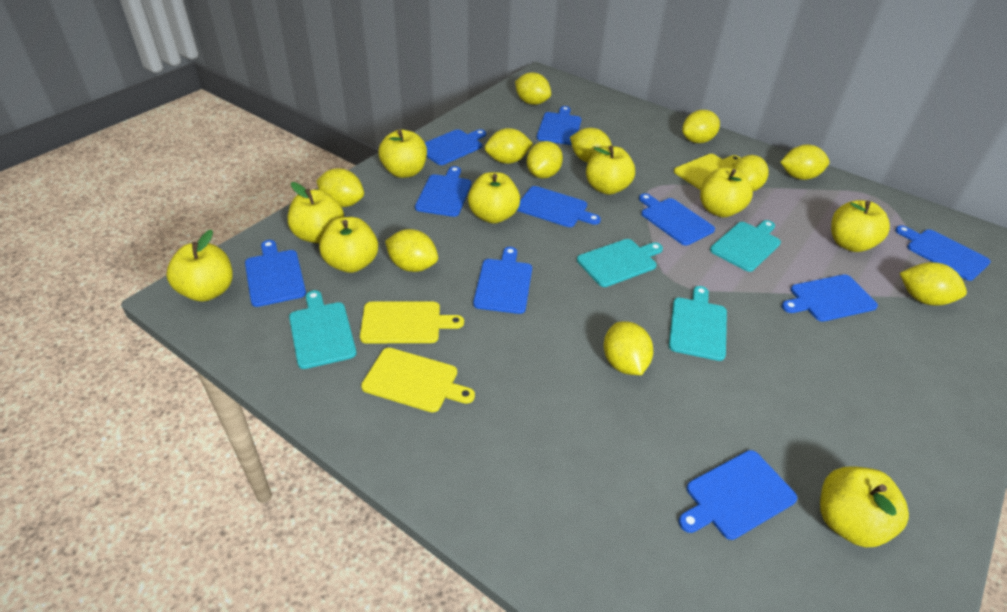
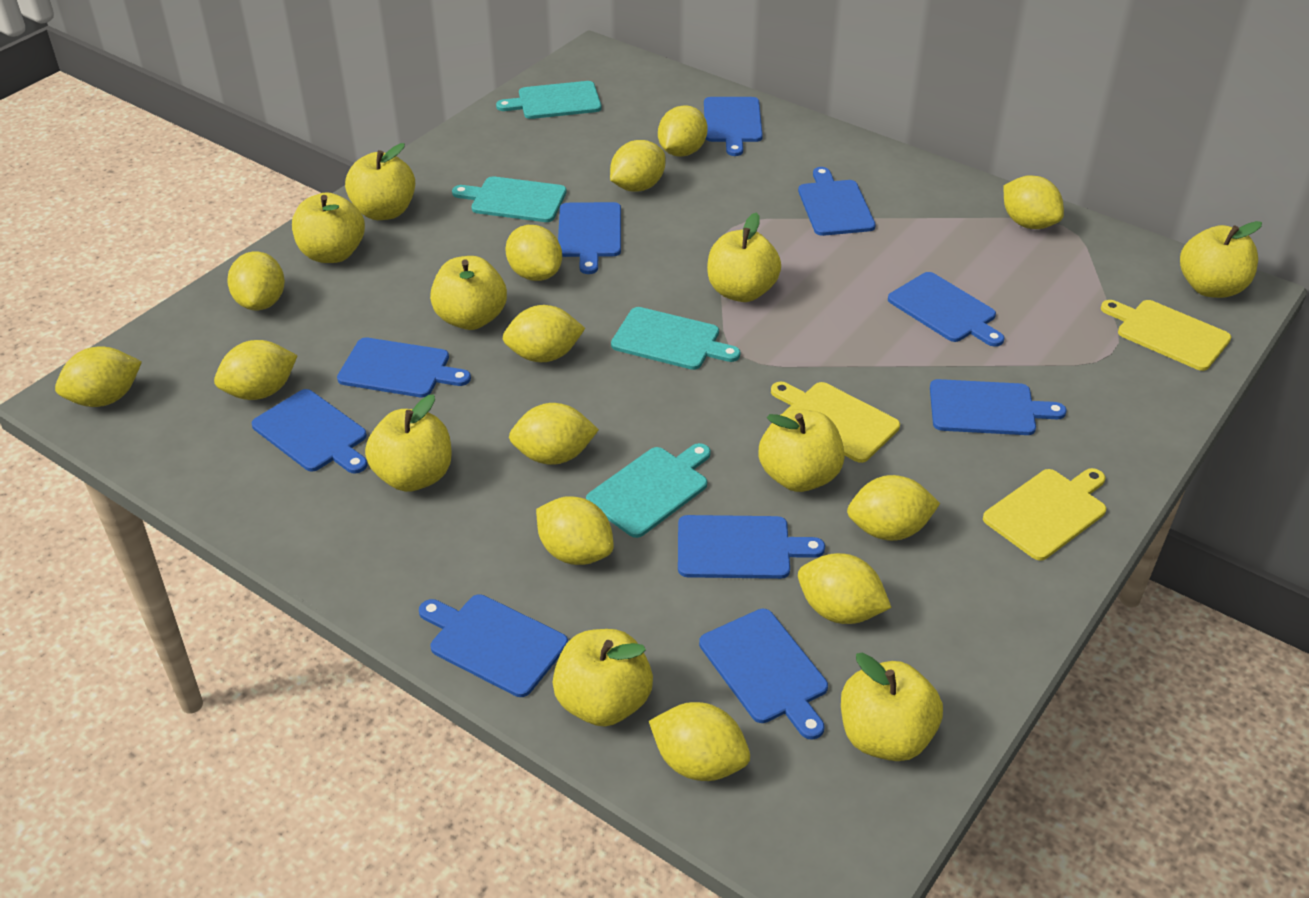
yellow lemon: 11 -> 13

